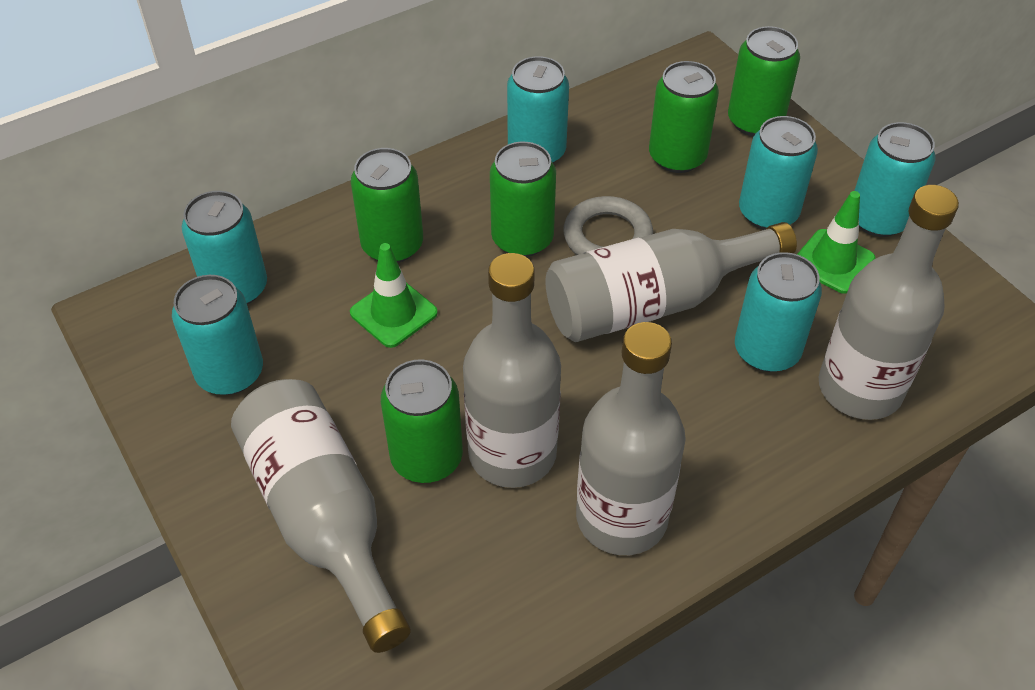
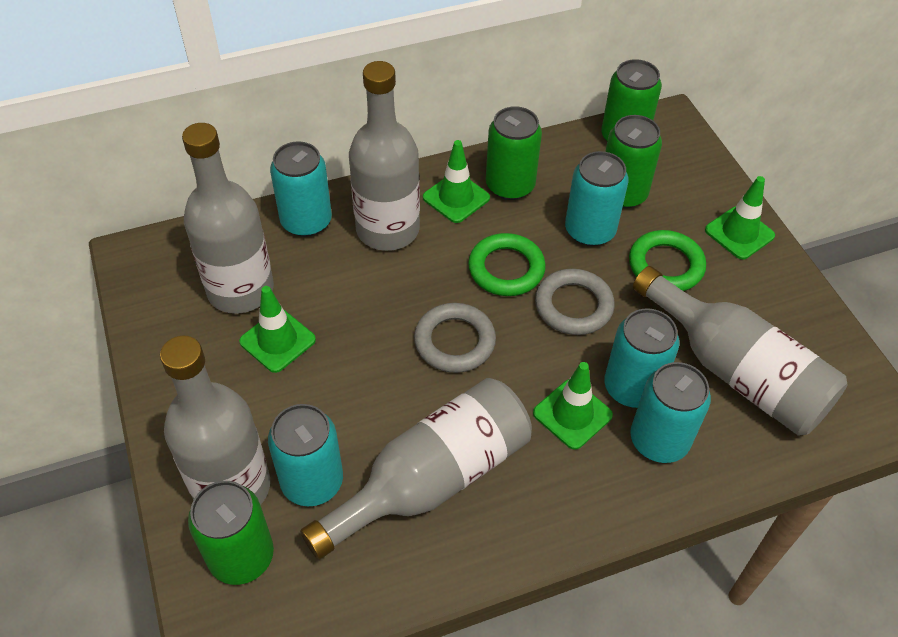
green can: 5 -> 4
green ring: 0 -> 2
green traffic cone: 2 -> 4
grey ring: 1 -> 2
turquoise can: 6 -> 5

